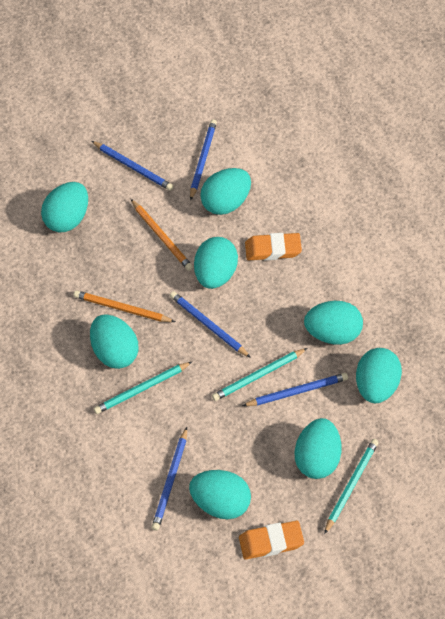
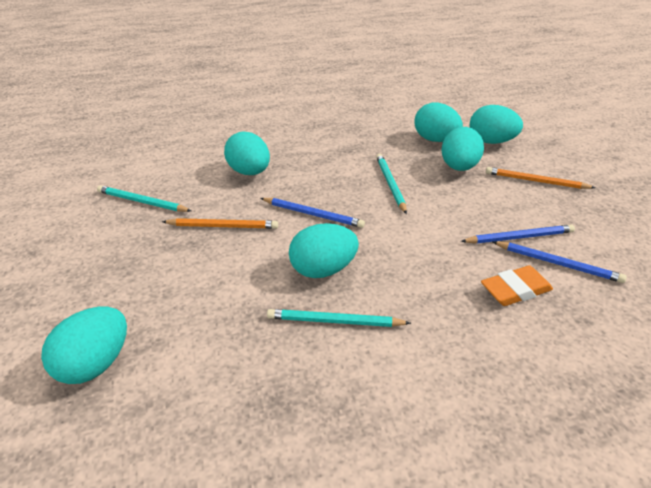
blue pencil: 5 -> 3
orange eraser: 2 -> 1
turquoise egg: 8 -> 6

